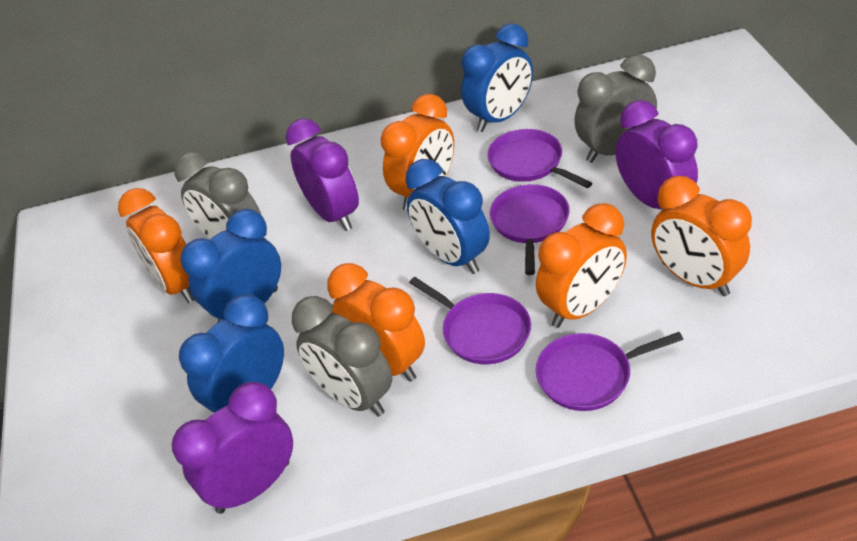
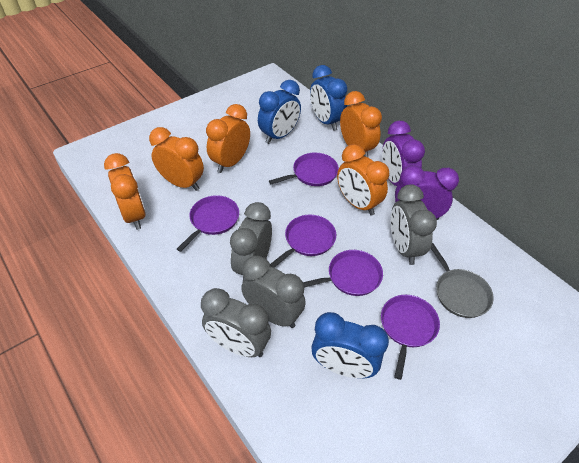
blue clock: 4 -> 3
grey clock: 3 -> 4
grey pan: 0 -> 1
purple clock: 3 -> 2
purple pan: 4 -> 5

